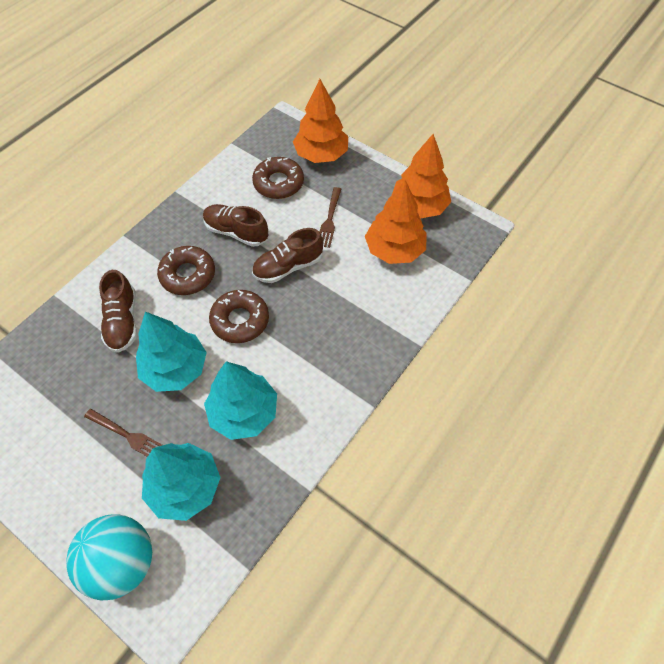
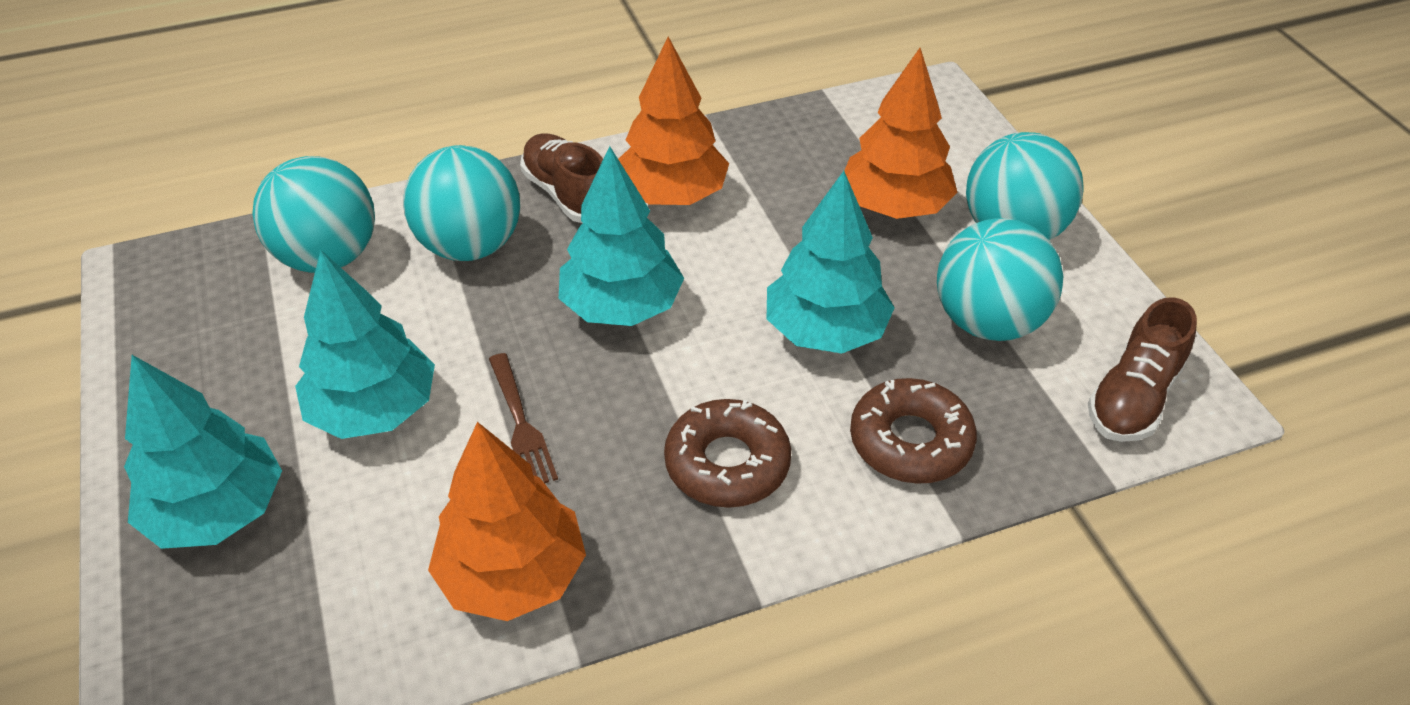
brown donut: 3 -> 2
brown fork: 2 -> 1
brown shoe: 3 -> 2
turquoise ball: 1 -> 4
turquoise tree: 3 -> 4

